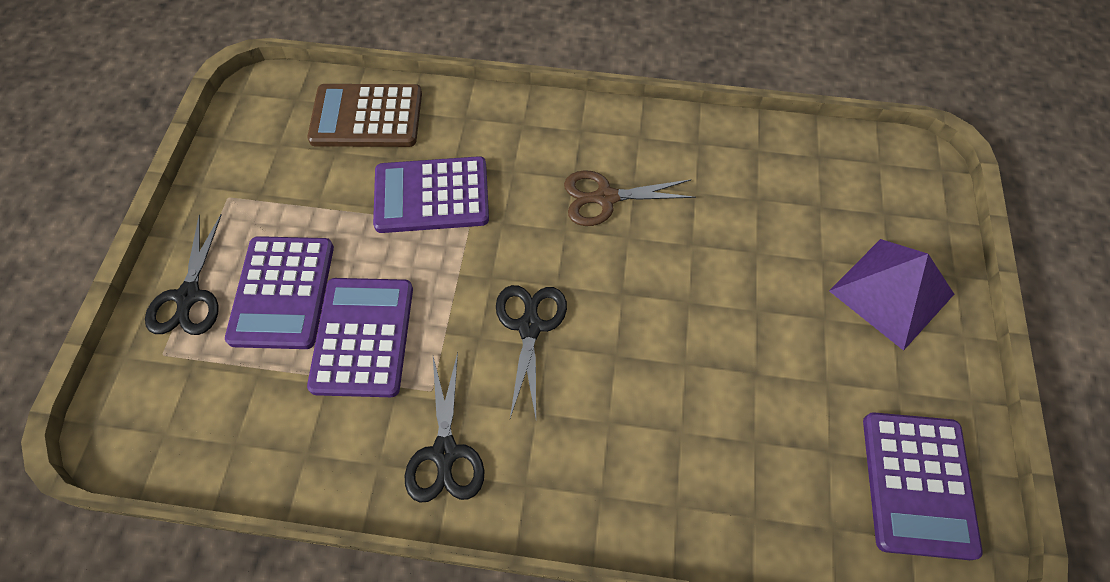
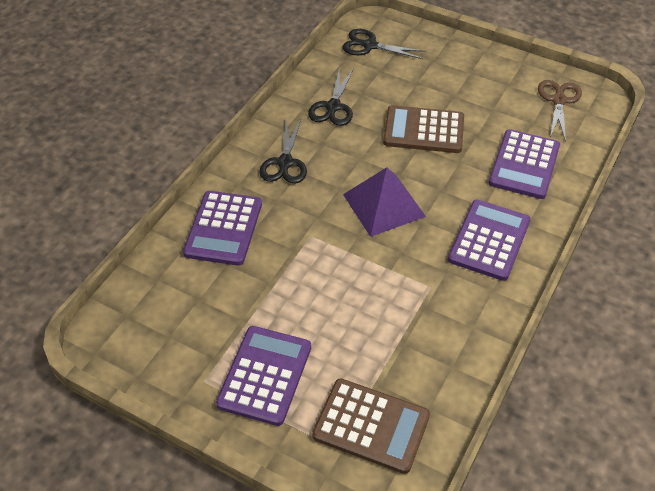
brown calculator: 1 -> 2

